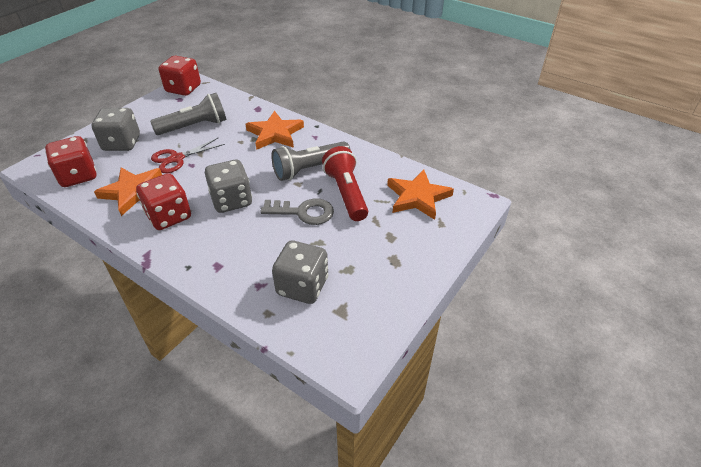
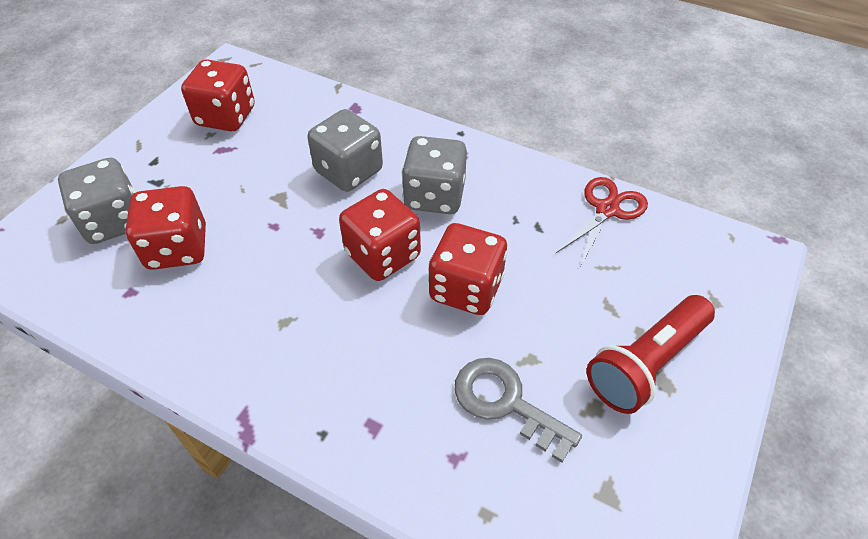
grey flashlight: 2 -> 0
orange star: 3 -> 0
red dice: 3 -> 4

